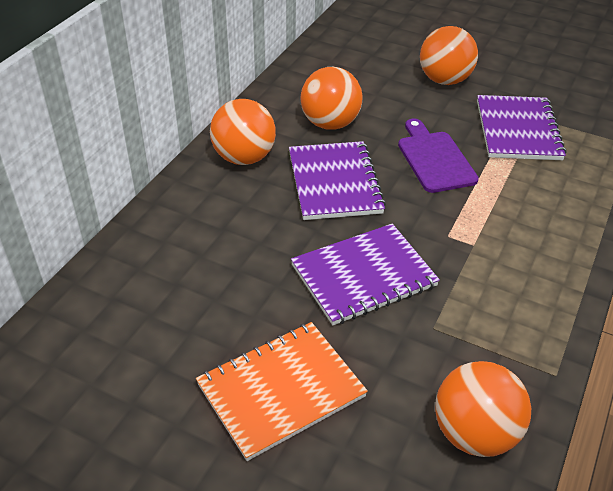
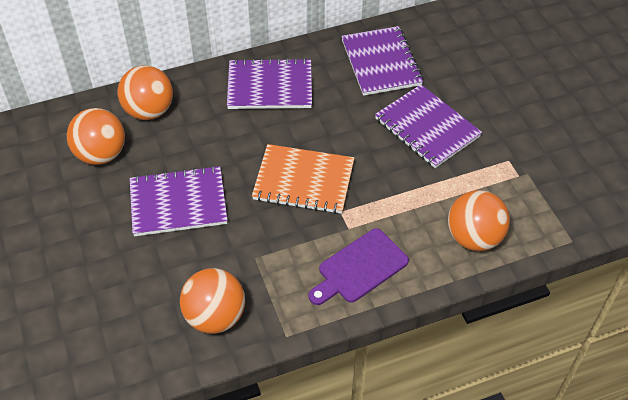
purple notebook: 3 -> 4

